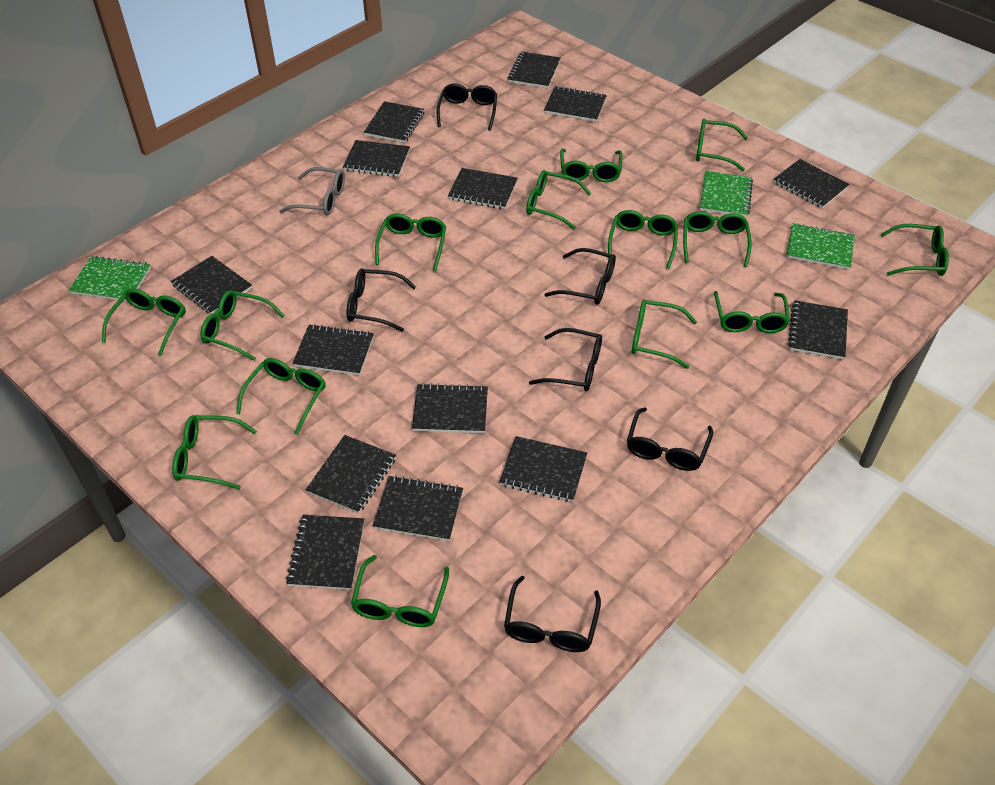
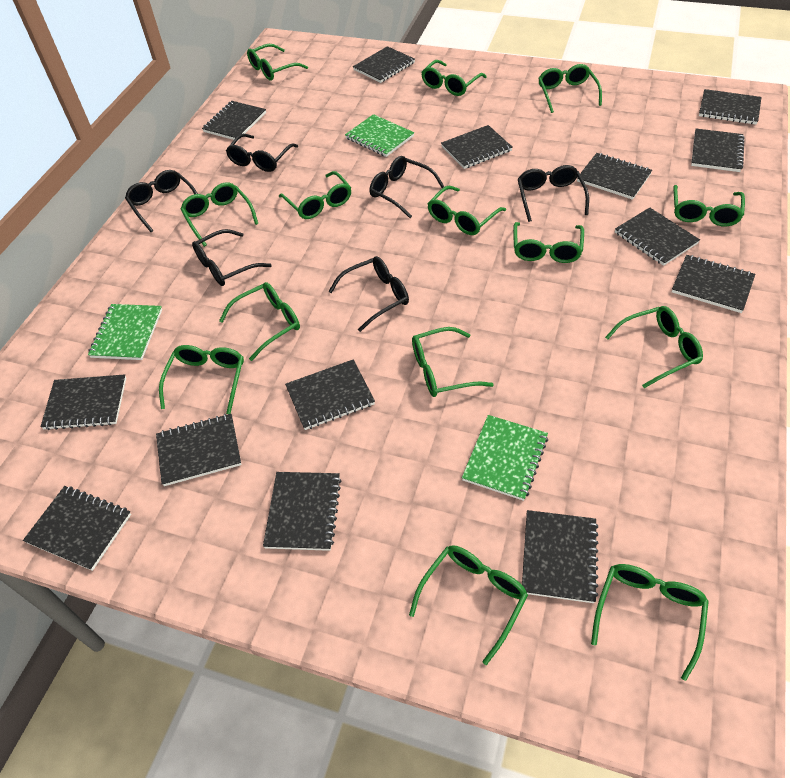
grey glasses: 1 -> 0

